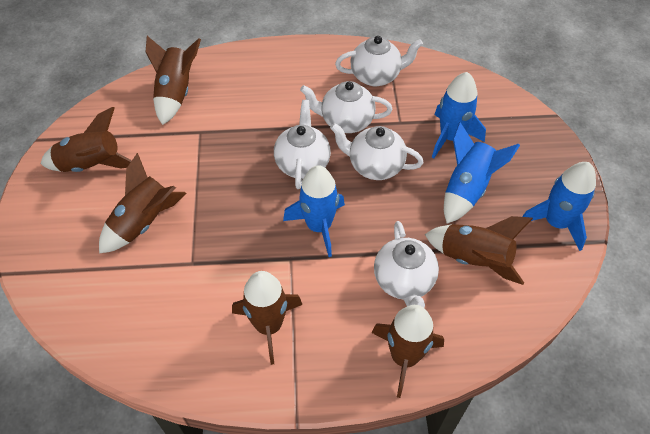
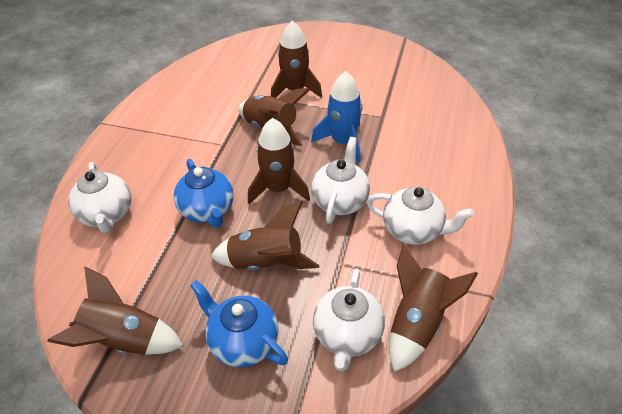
blue rocket: 4 -> 1
blue teapot: 0 -> 2
white teapot: 5 -> 4

